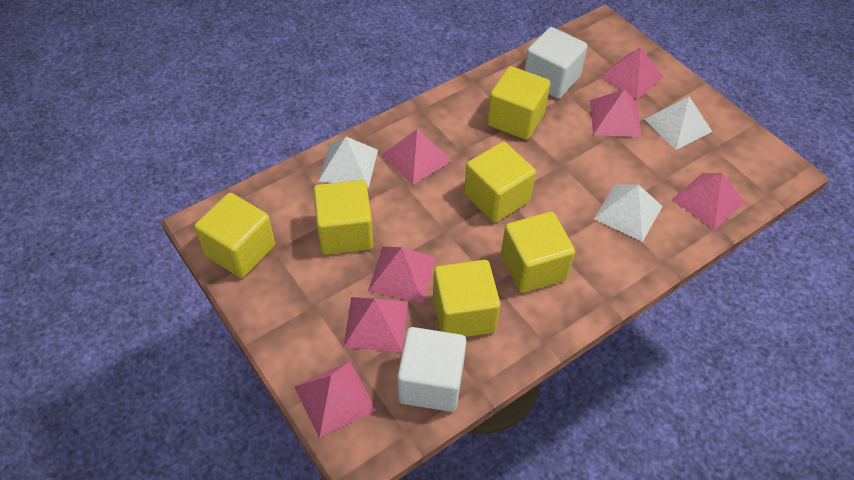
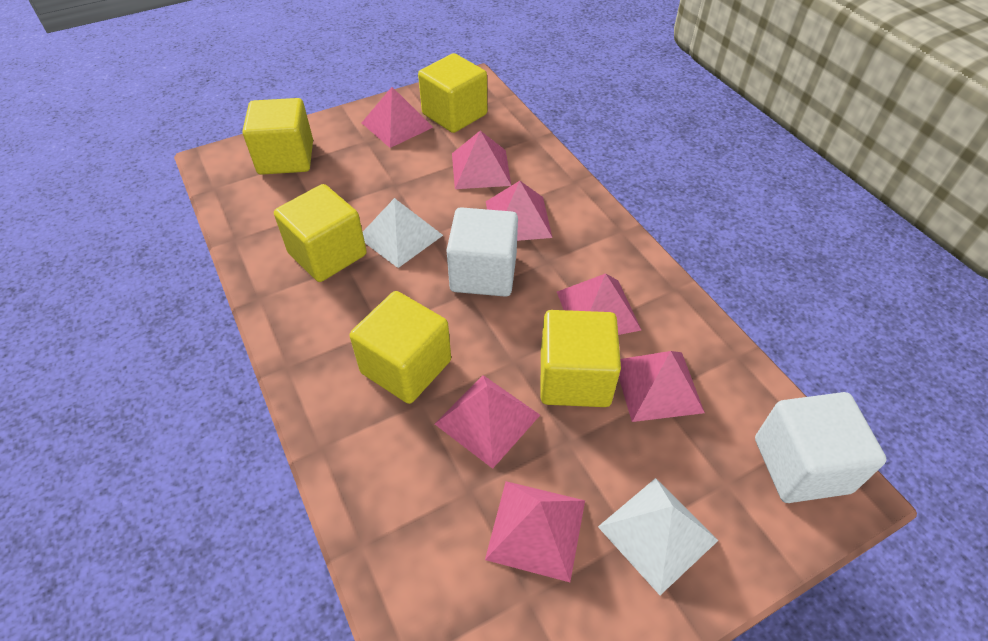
white pyramid: 3 -> 2
yellow cube: 6 -> 5

